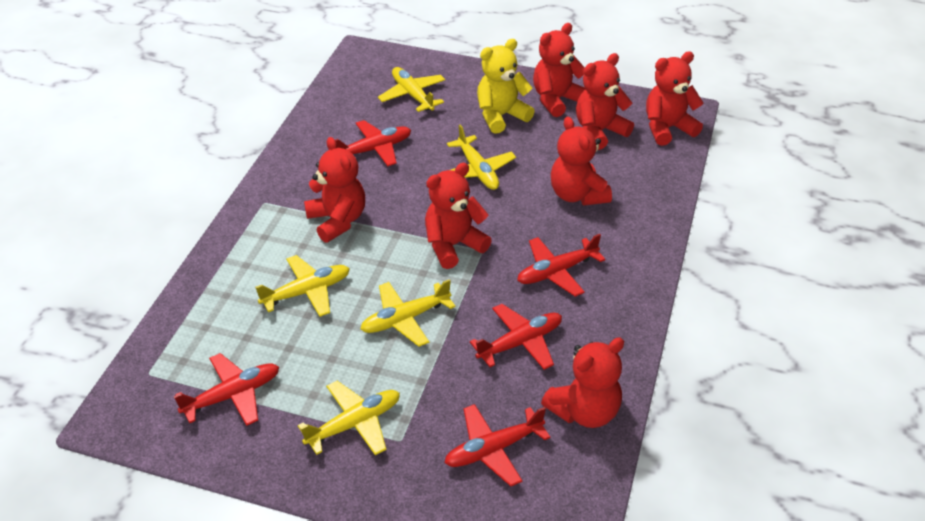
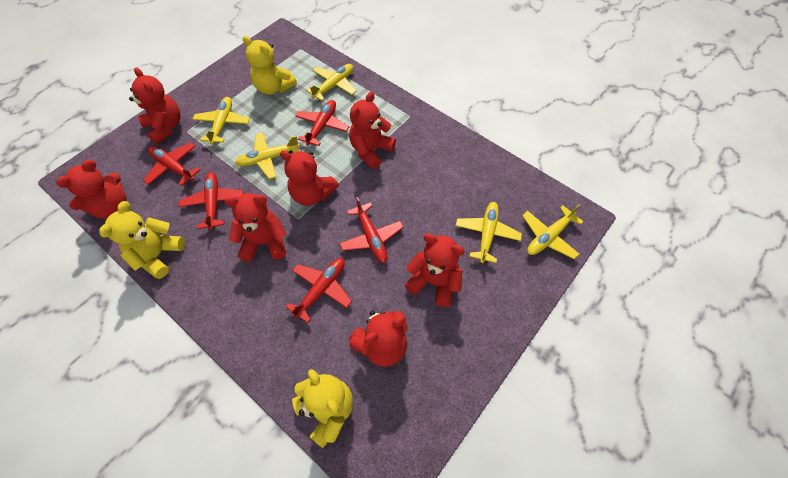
yellow teddy bear: 1 -> 3

